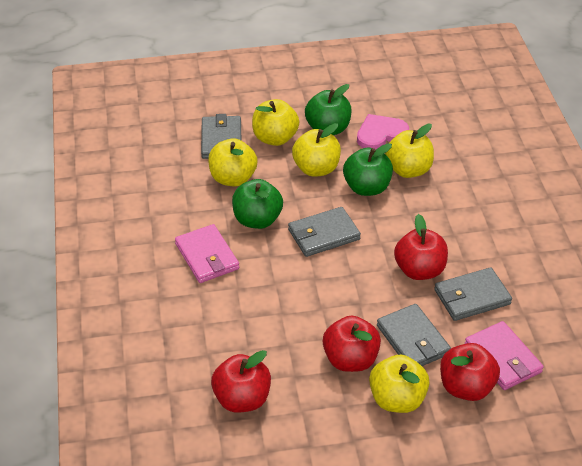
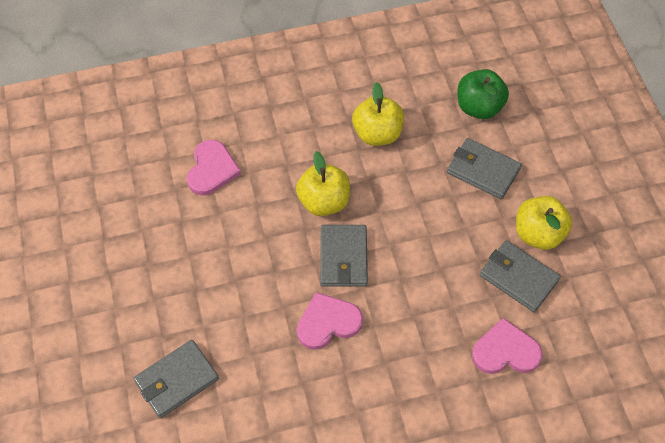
green apple: 3 -> 1
pink heart: 1 -> 3
pink wallet: 2 -> 0
red apple: 4 -> 0
yellow apple: 5 -> 3

